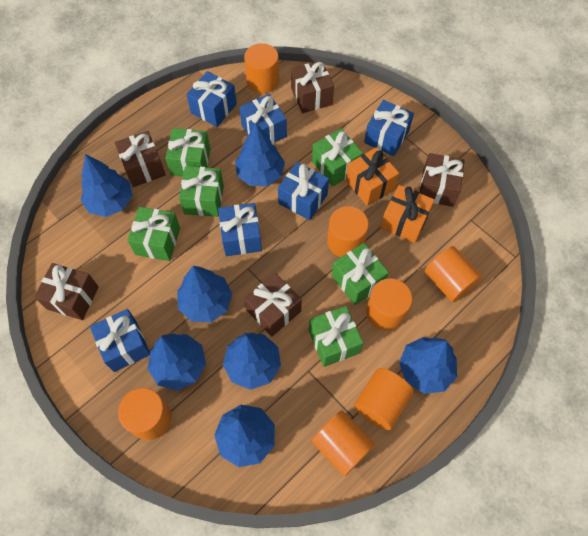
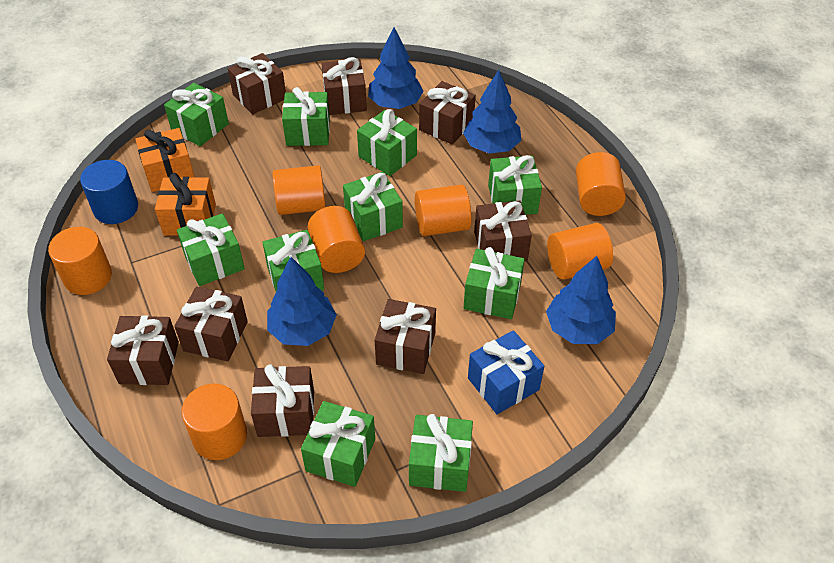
blue cylinder: 0 -> 1
blue gift: 6 -> 1
blue tree: 7 -> 4
brown gift: 5 -> 8
green gift: 6 -> 10

